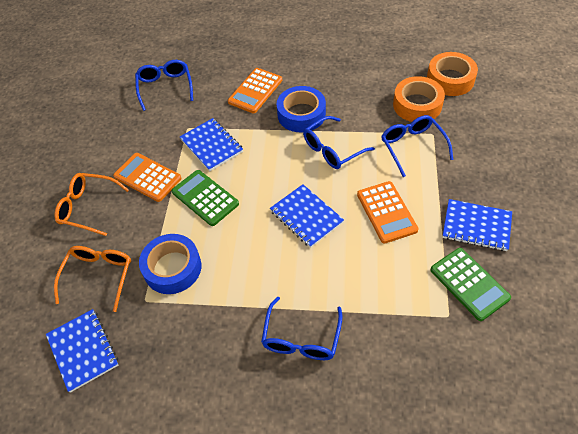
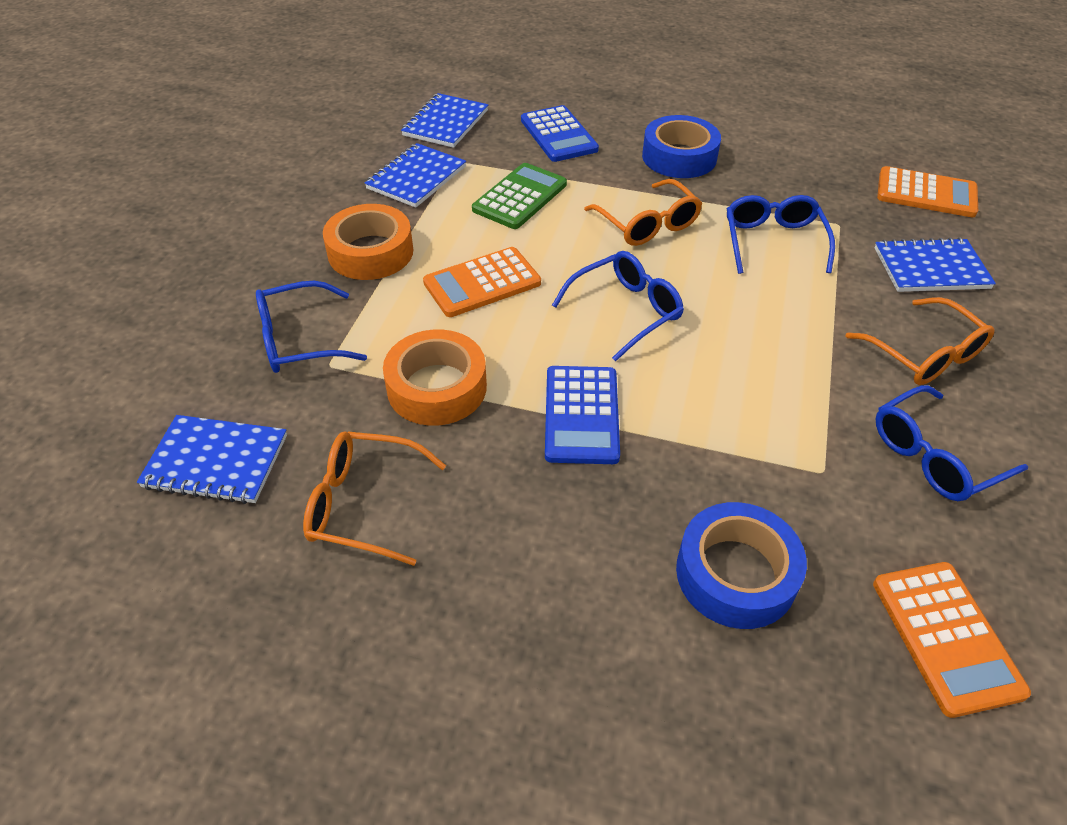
blue calculator: 0 -> 2
green calculator: 2 -> 1
orange glasses: 2 -> 3

